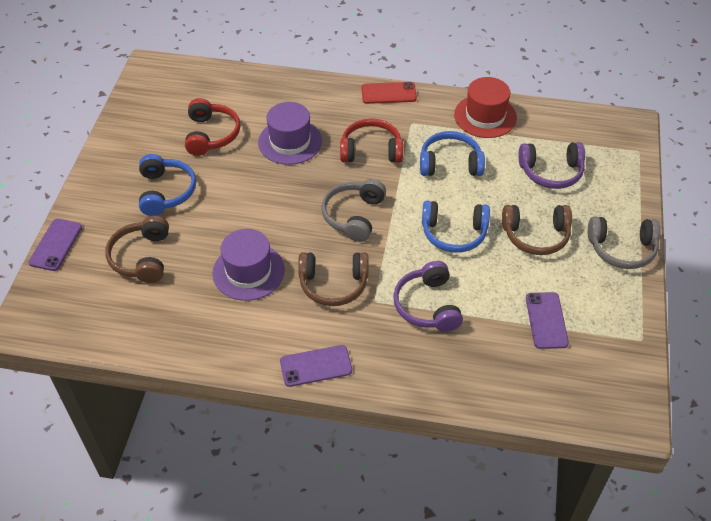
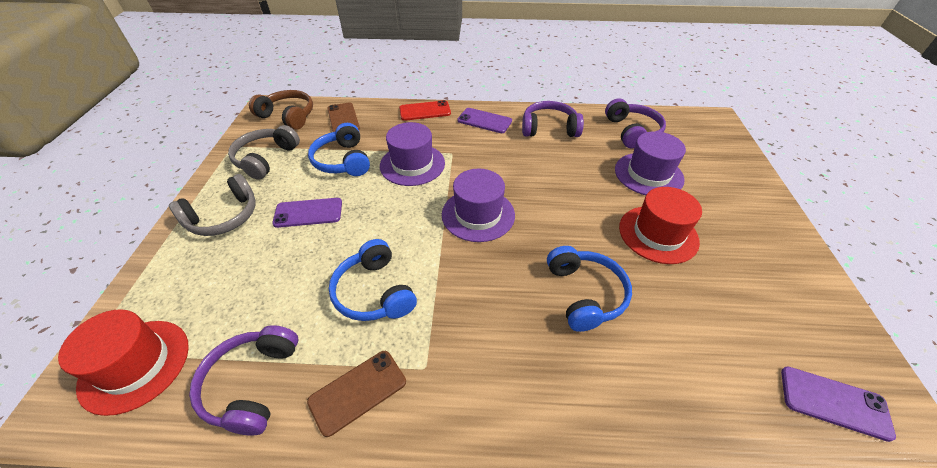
brown headphones: 3 -> 1
brown phone: 0 -> 2
purple hat: 2 -> 3
purple headphones: 2 -> 3
red hat: 1 -> 2
red headphones: 2 -> 0

